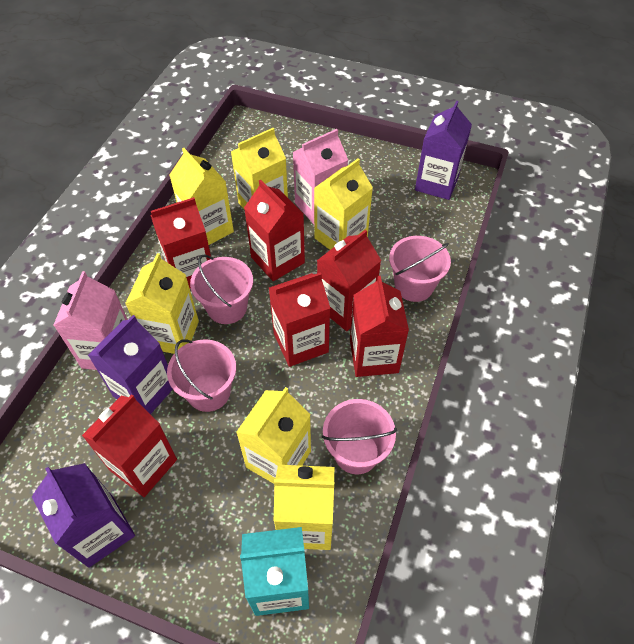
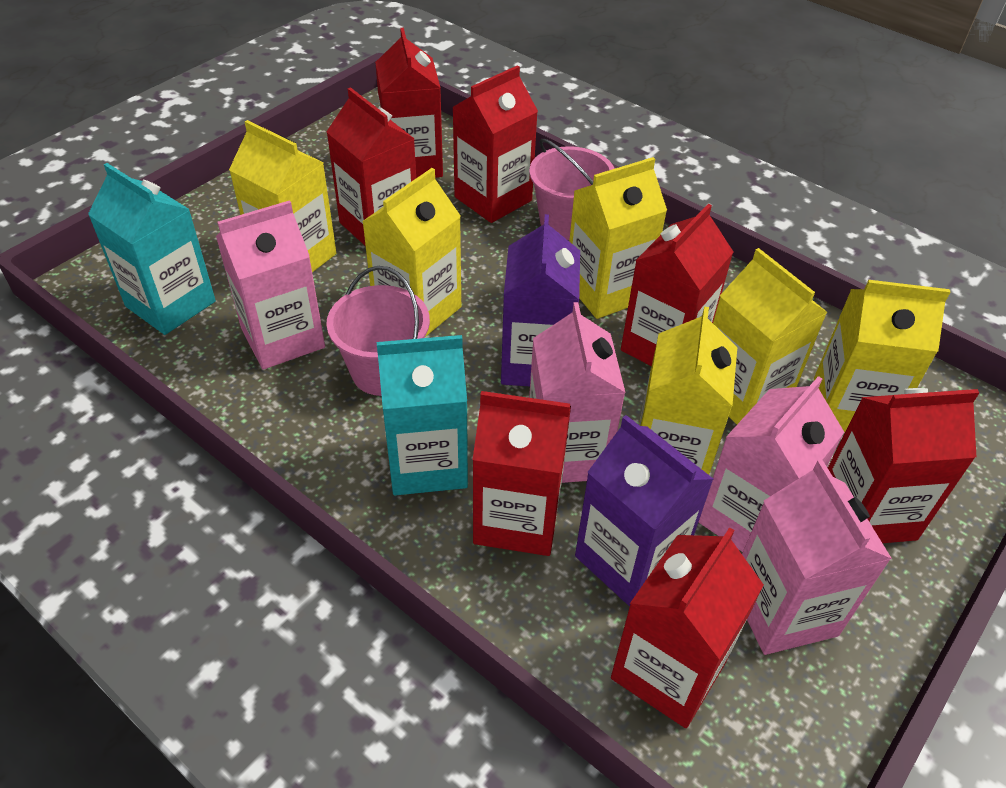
pink bucket: 4 -> 2
pink carton: 2 -> 4
purple carton: 3 -> 2
red carton: 6 -> 7
turquoise carton: 1 -> 2

